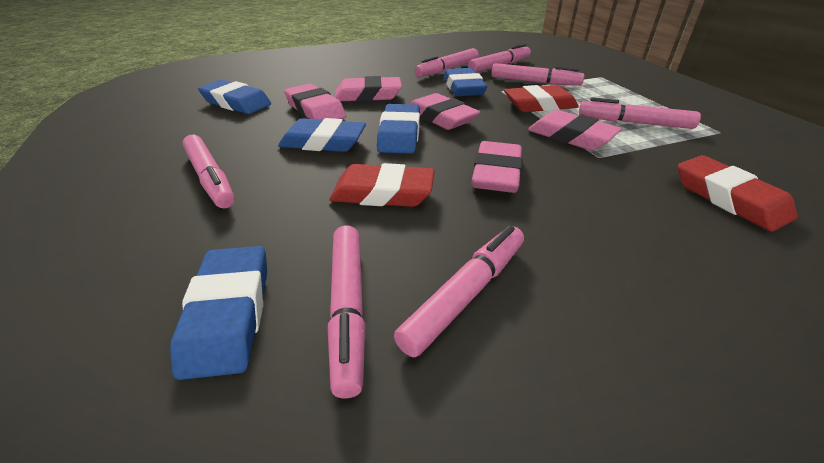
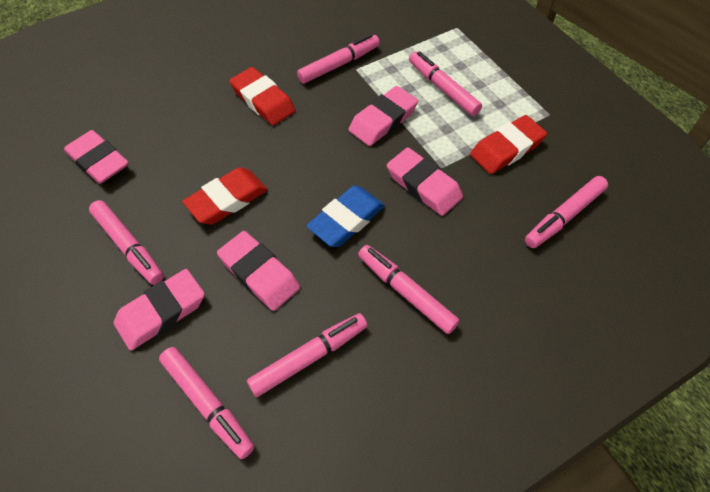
blue eraser: 5 -> 1

